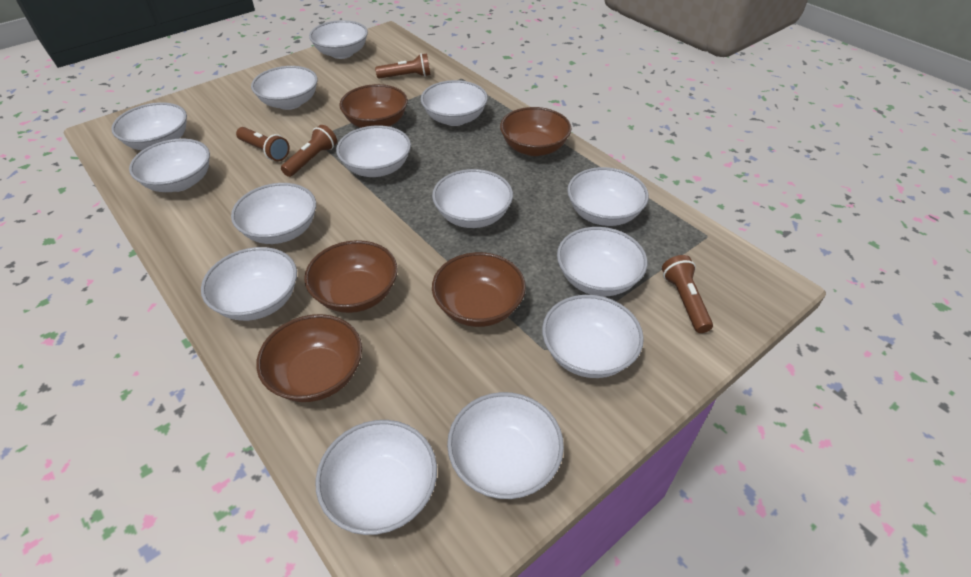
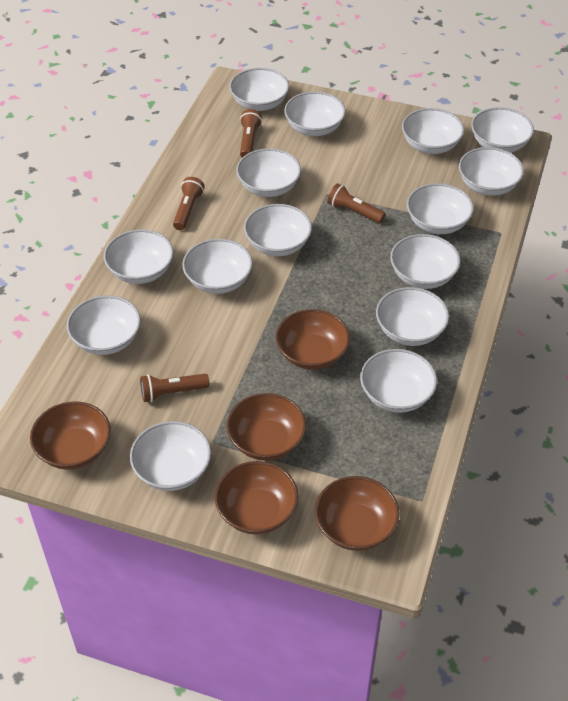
white bowl: 14 -> 15

